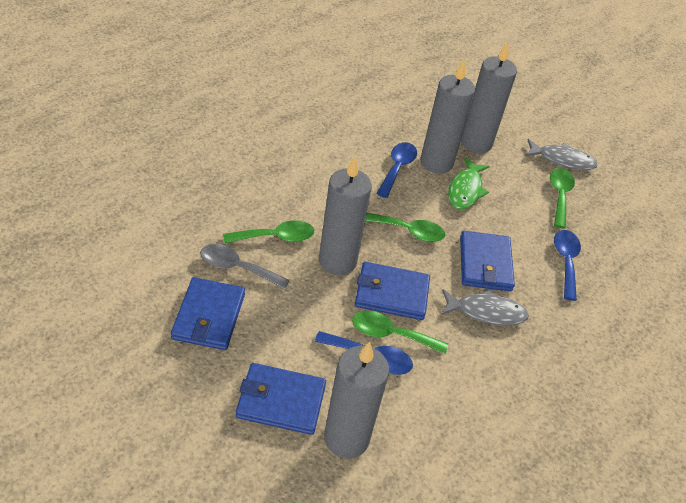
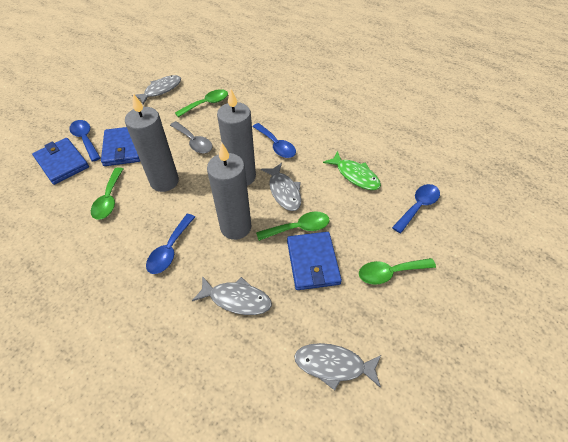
blue spoon: 3 -> 4
blue wallet: 4 -> 3
grey candle: 4 -> 3
grey fish: 2 -> 4

